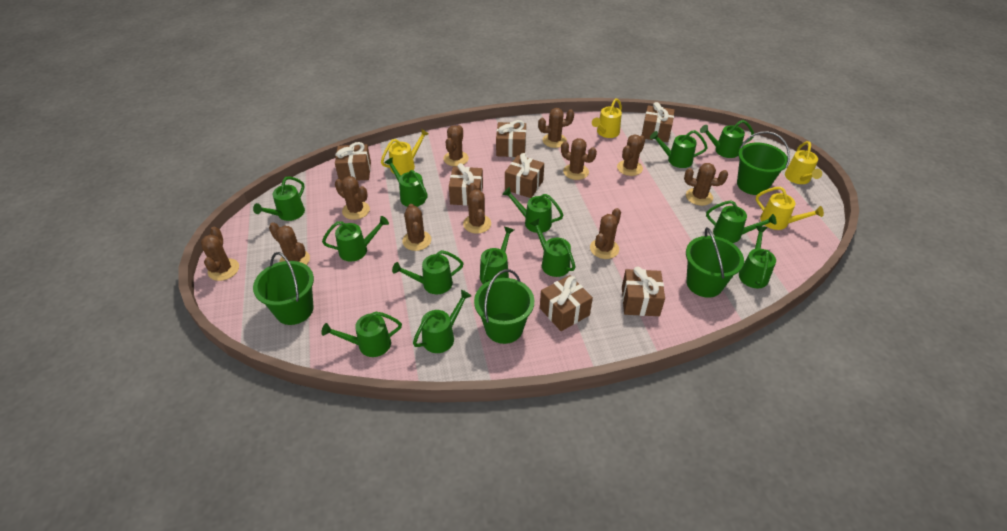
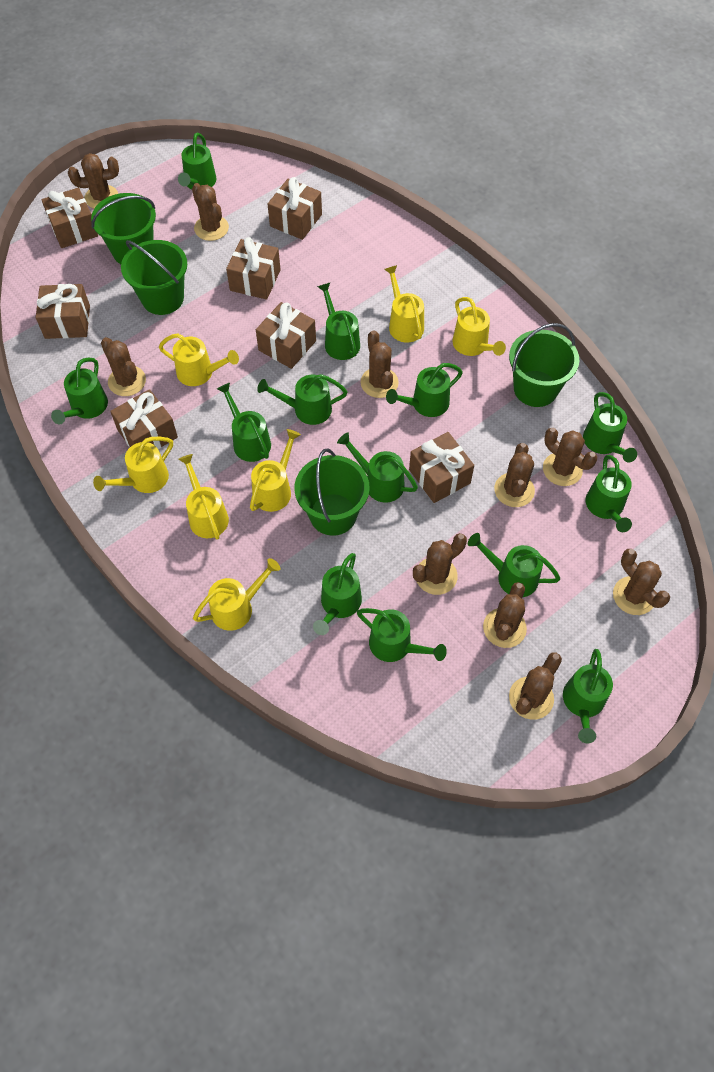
brown cactus: 11 -> 10
yellow watering can: 4 -> 7

